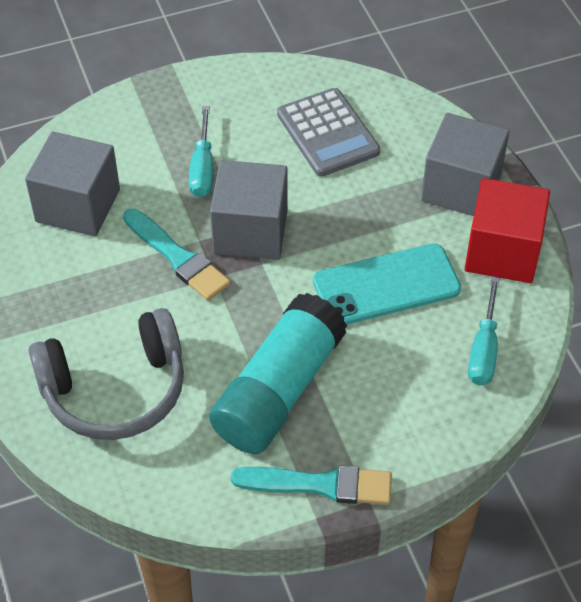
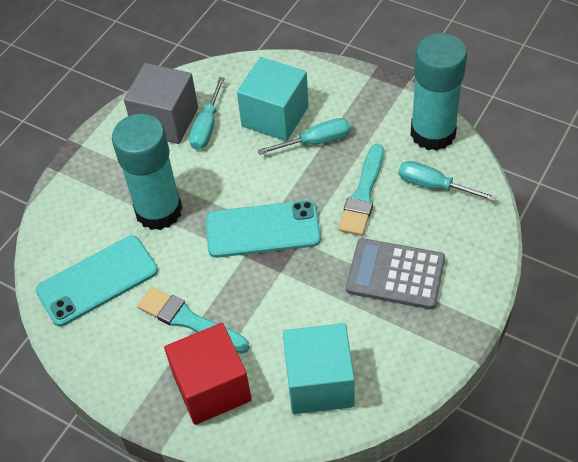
grey cube: 3 -> 1
grey headphones: 1 -> 0
turquoise cube: 0 -> 2
turquoise glue stick: 1 -> 2
turquoise phone: 1 -> 2
turquoise screwdriver: 2 -> 3

